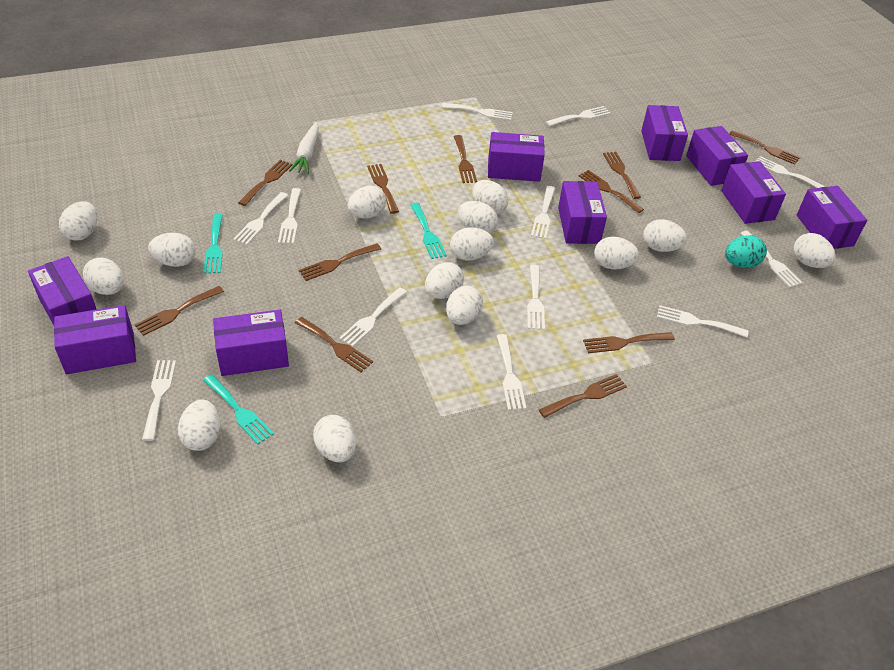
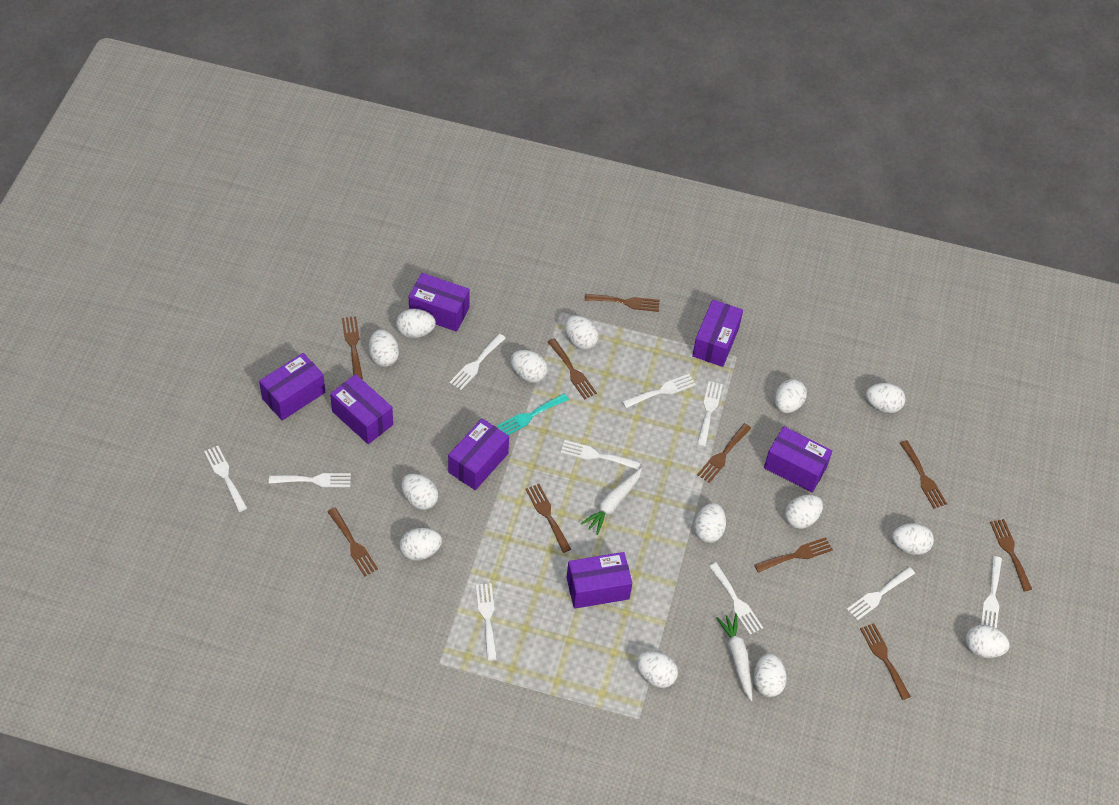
brown fork: 11 -> 10
purple box: 9 -> 7
turquoise egg: 1 -> 0
turquoise fork: 3 -> 1
white carrot: 1 -> 2
white fork: 12 -> 10

